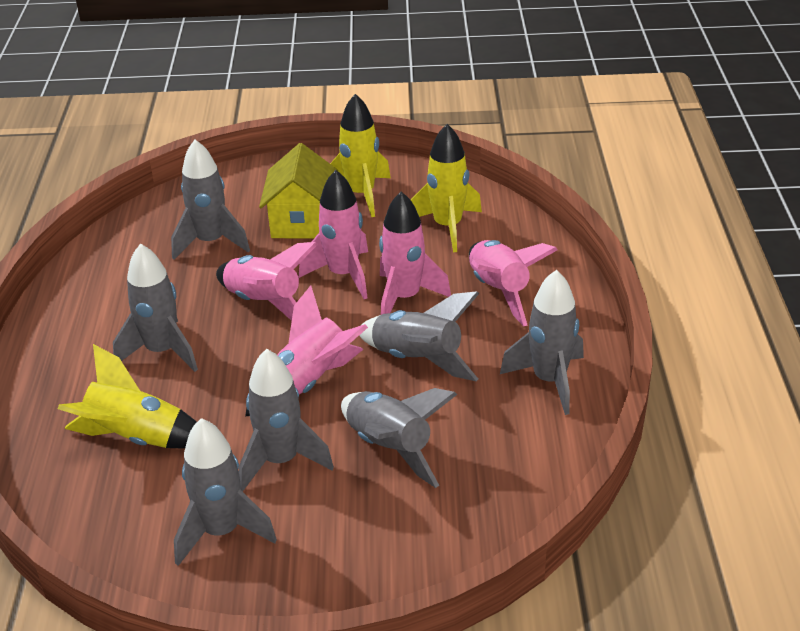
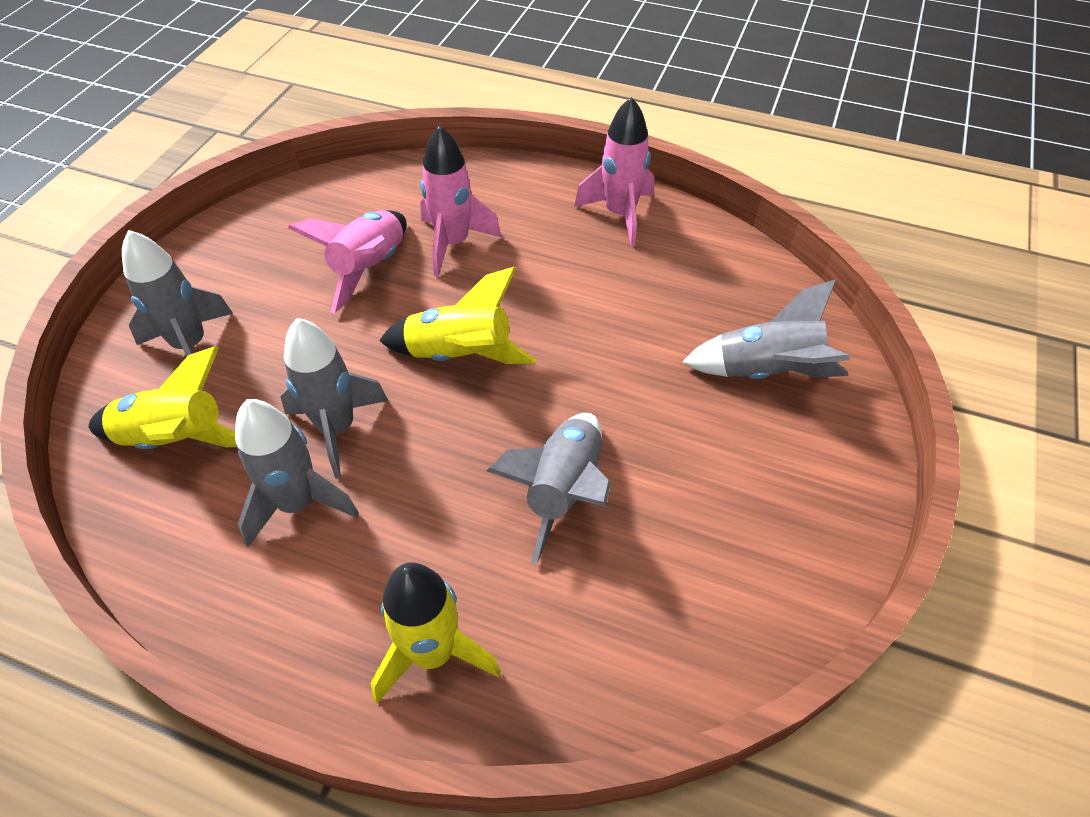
grey rocket: 7 -> 5
pink rocket: 5 -> 3
yellow house: 1 -> 0

